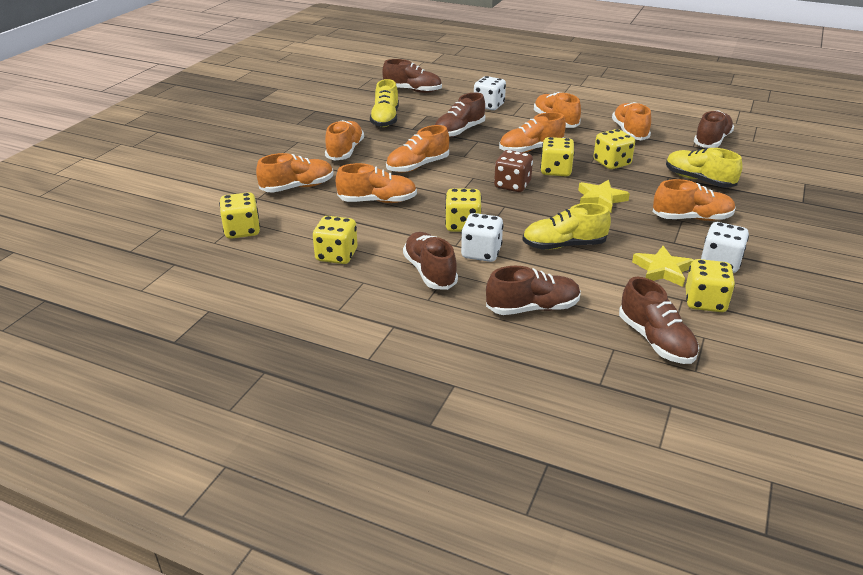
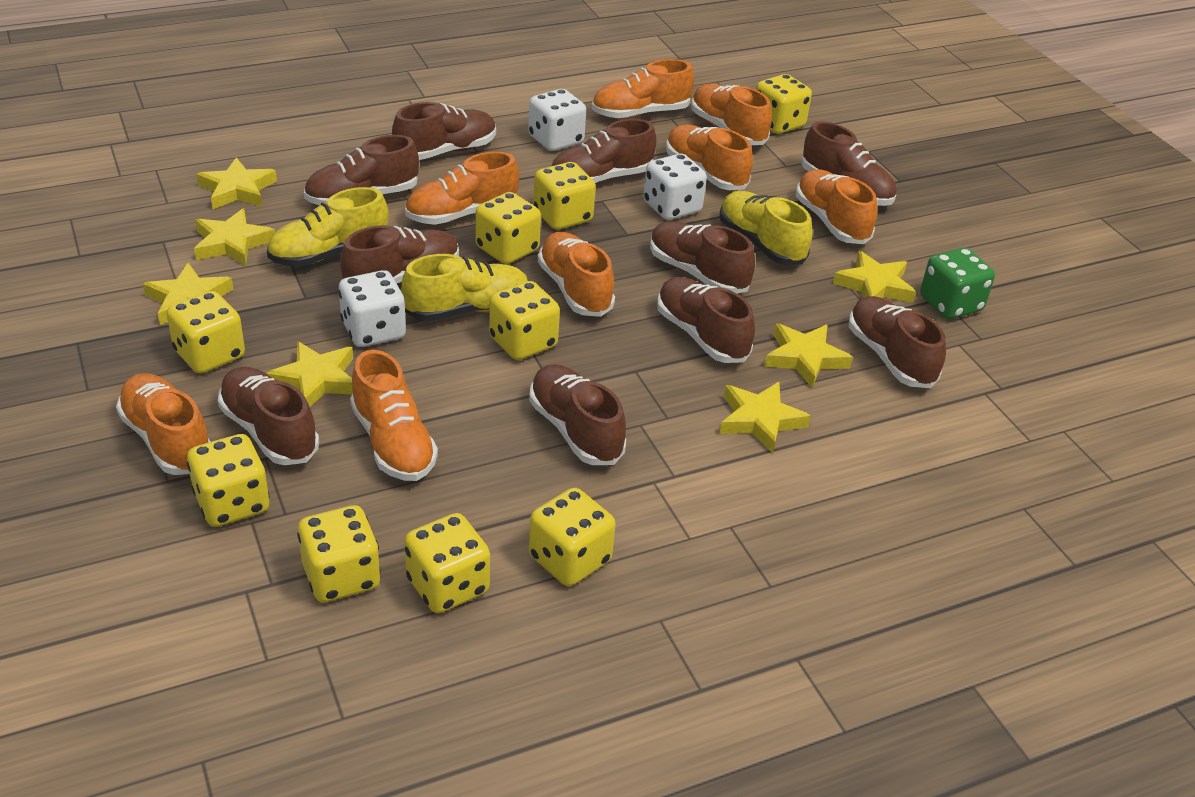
brown dice: 1 -> 0
brown shoe: 6 -> 10
green dice: 0 -> 1
yellow dice: 6 -> 9
yellow star: 2 -> 7

